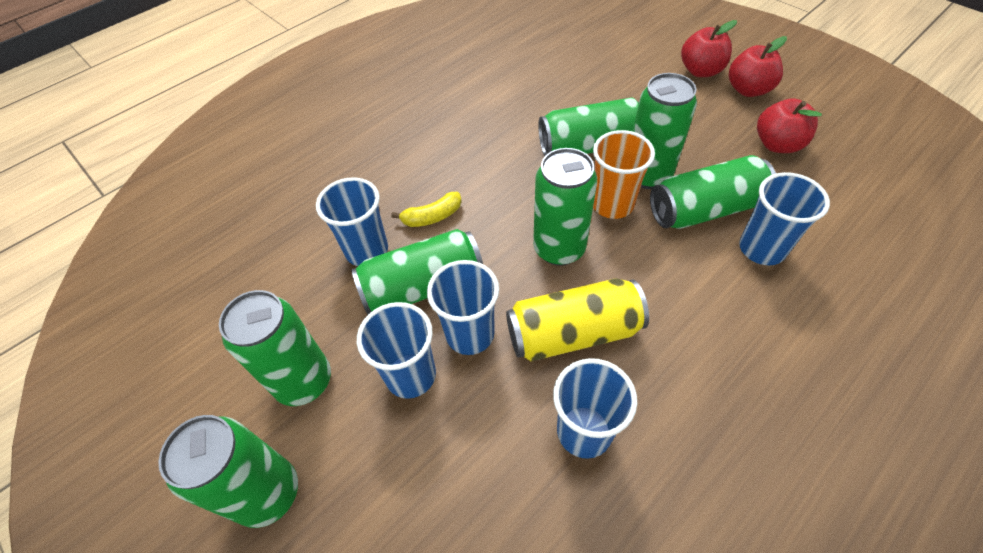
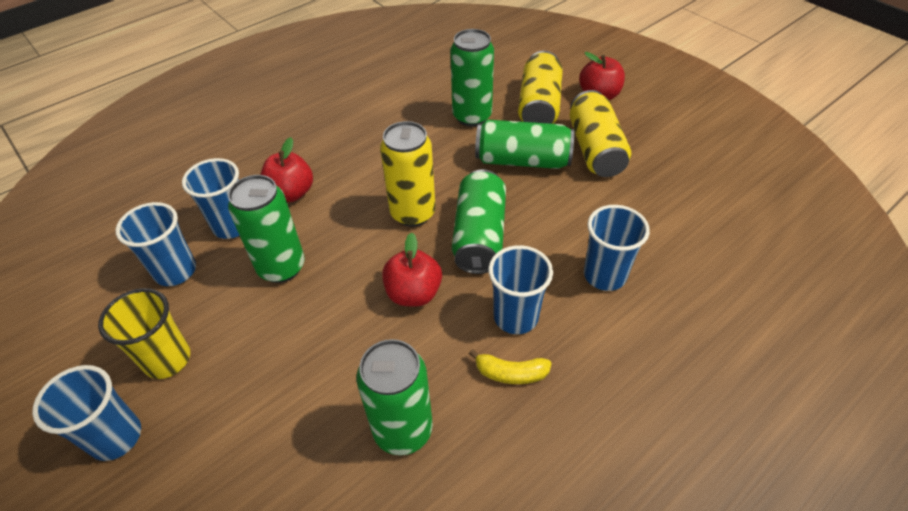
green can: 7 -> 5
orange cup: 1 -> 0
yellow can: 1 -> 3
yellow cup: 0 -> 1

